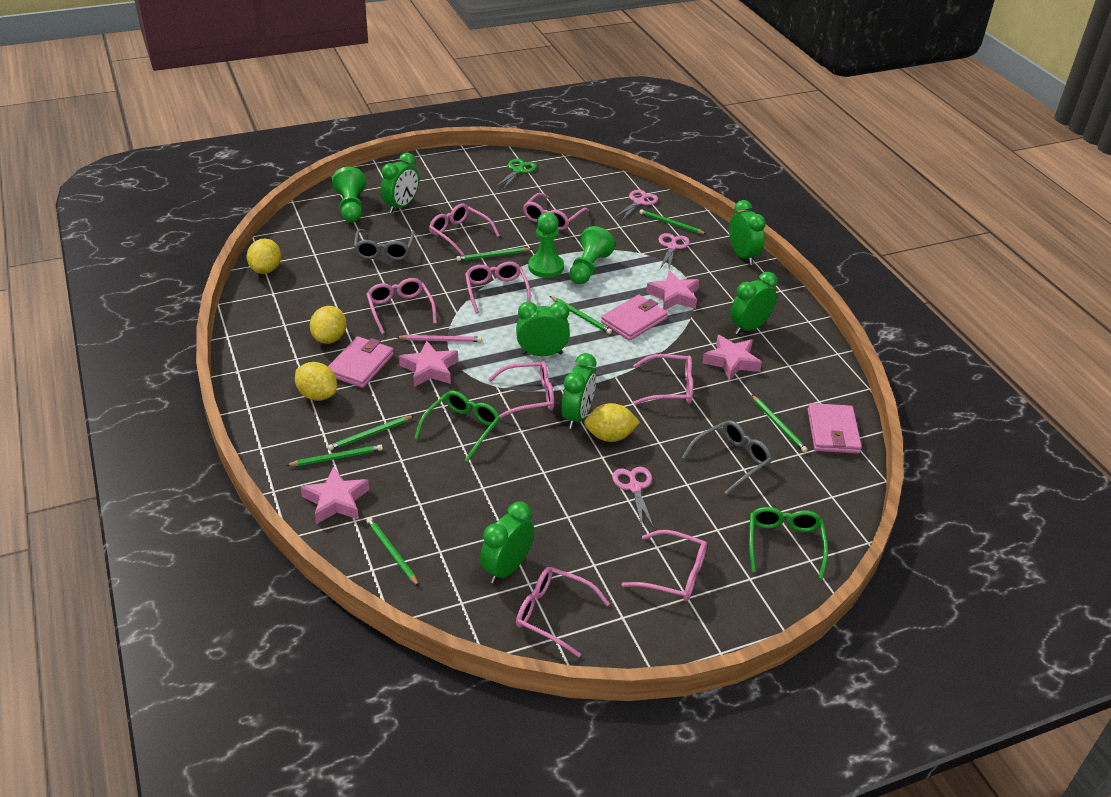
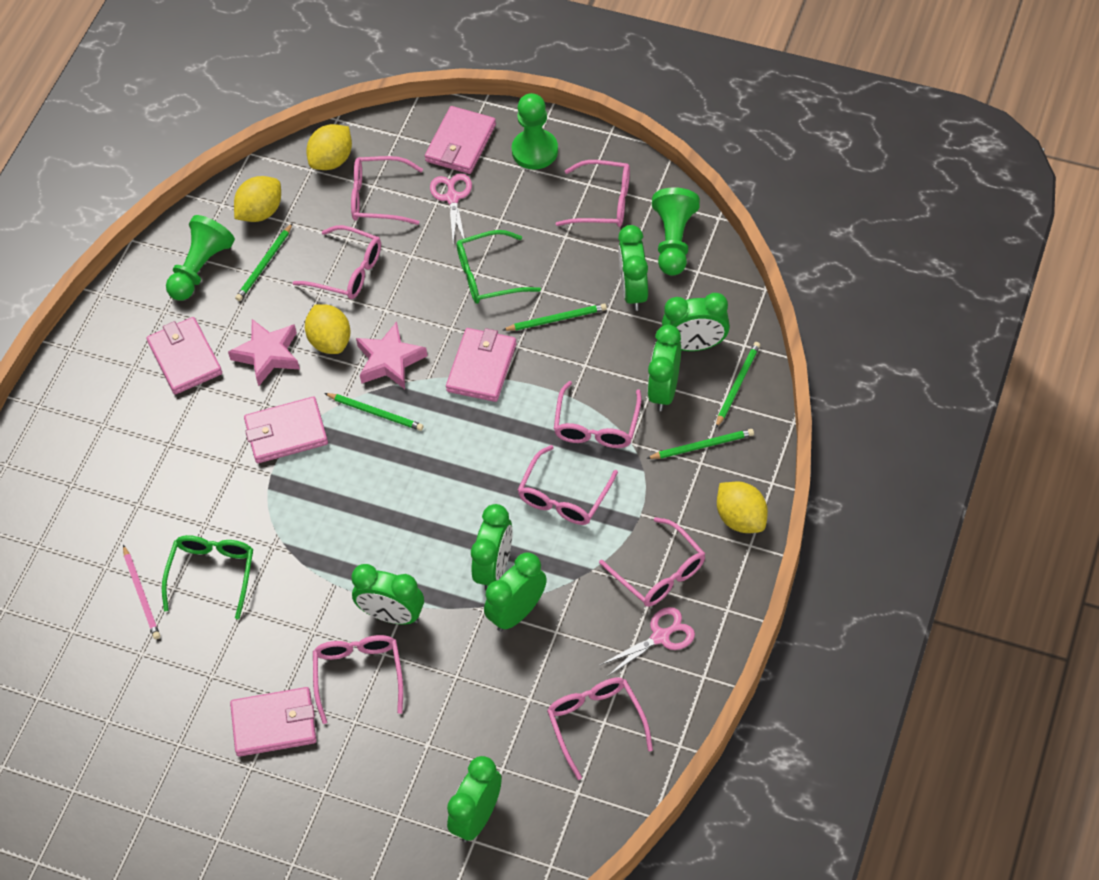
green clock: 6 -> 7
green pencil: 7 -> 5
green scissors: 1 -> 0
grey glasses: 2 -> 0
pink scissors: 3 -> 2
pink star: 4 -> 2
pink wallet: 3 -> 5

